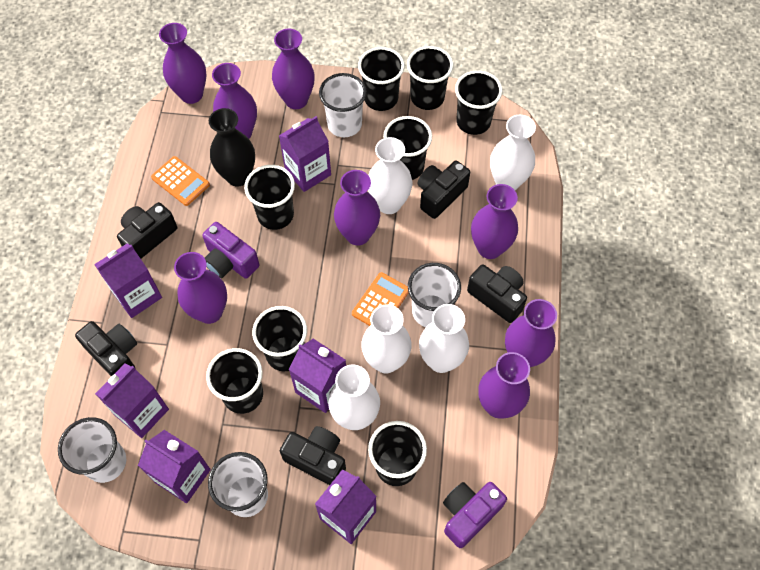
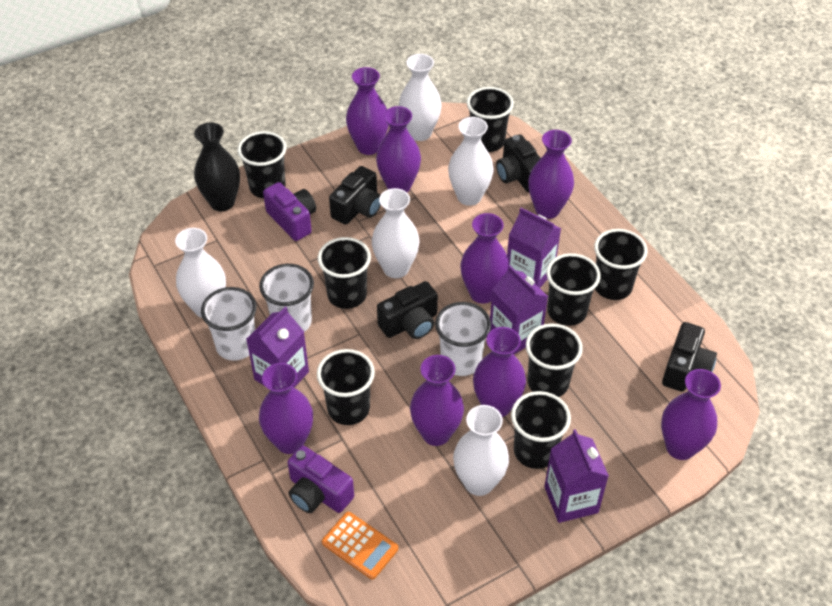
black camera: 5 -> 4
orange calculator: 2 -> 1
purple carton: 6 -> 4
white cup: 4 -> 3

